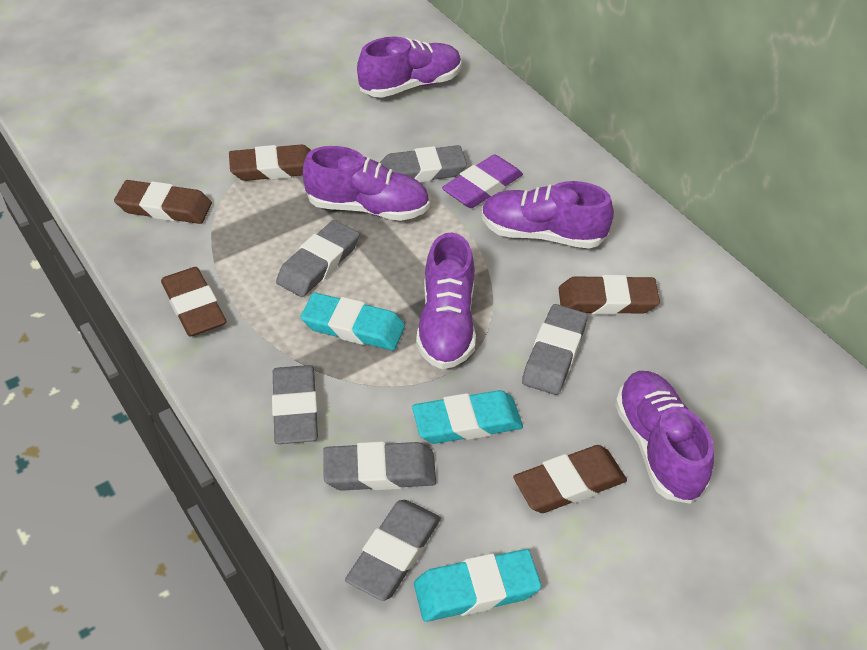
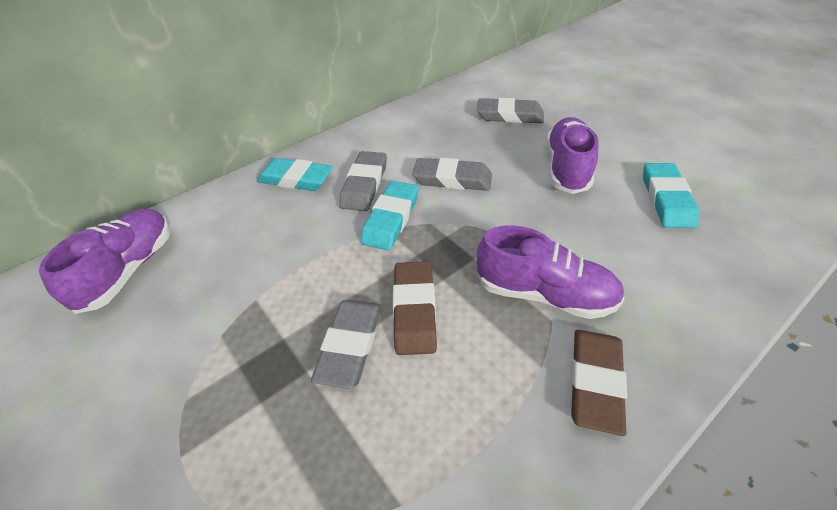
brown eraser: 5 -> 2
grey eraser: 6 -> 4
purple eraser: 1 -> 0
purple shoe: 5 -> 3

